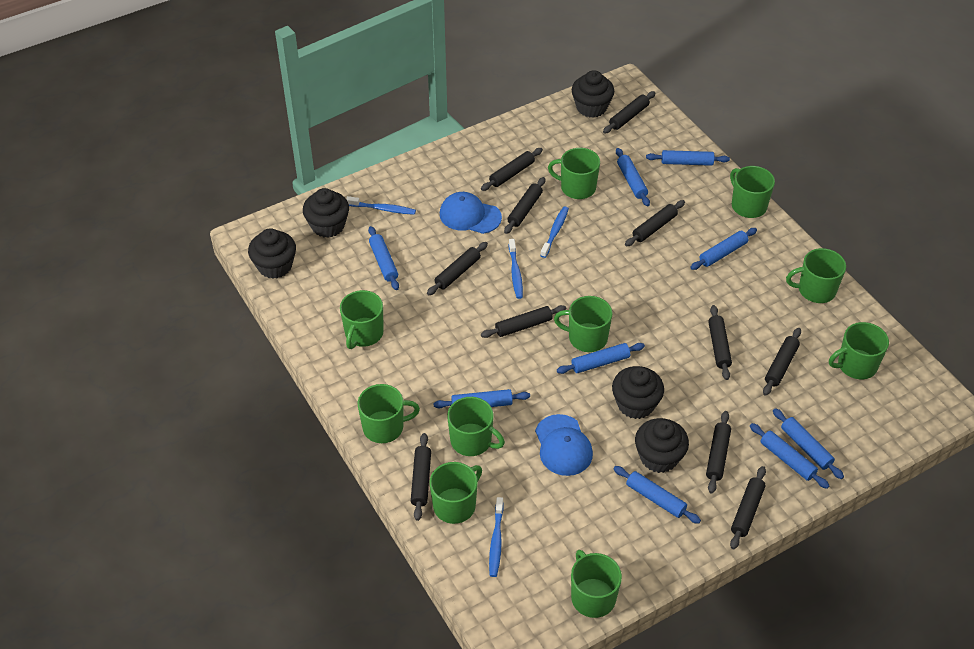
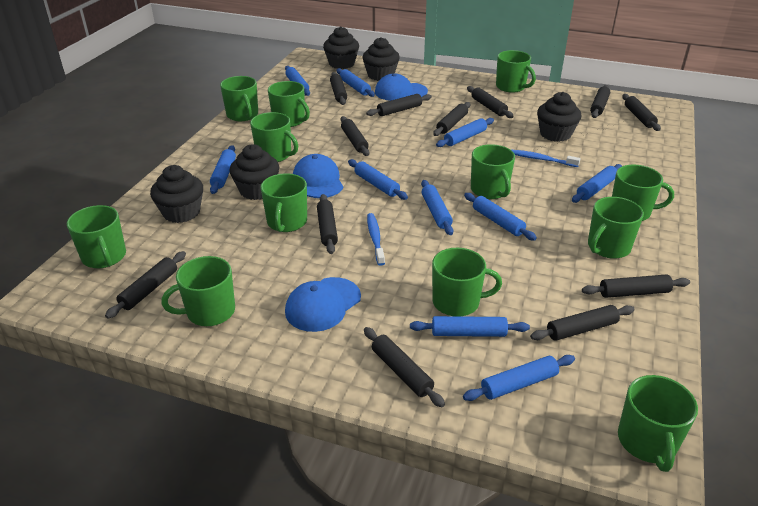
black rolling pin: 11 -> 12
blue cap: 2 -> 3
blue rolling pin: 9 -> 10
blue toothbrush: 4 -> 2
green mug: 10 -> 12

